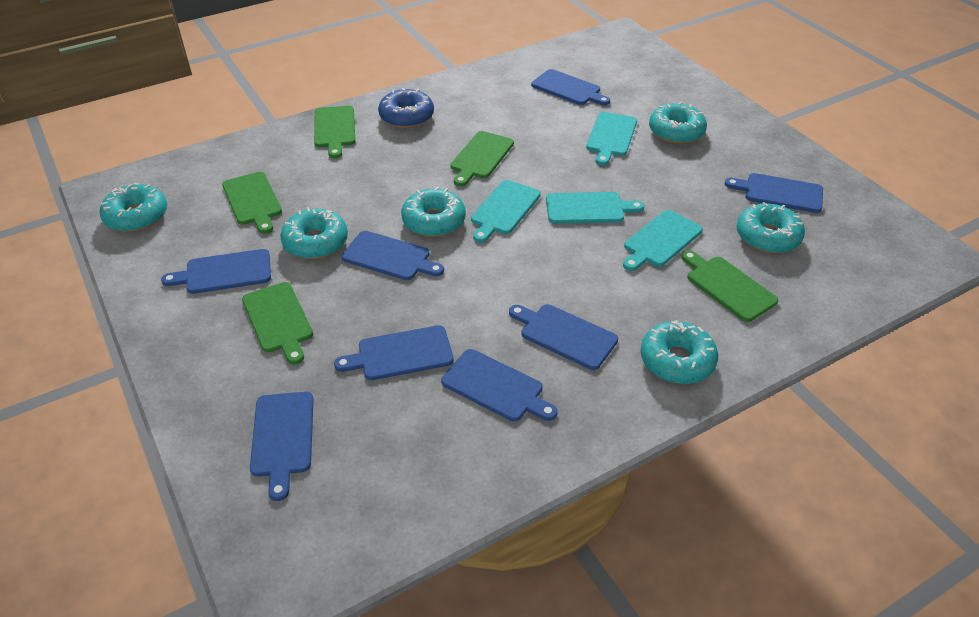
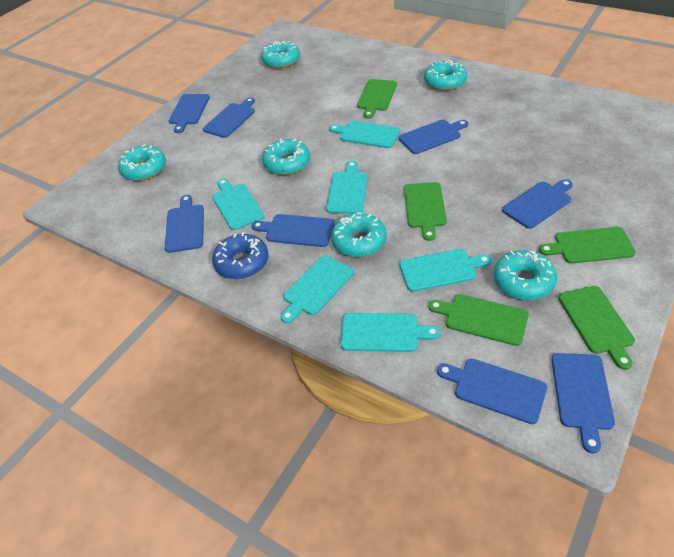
turquoise cutting board: 4 -> 6

